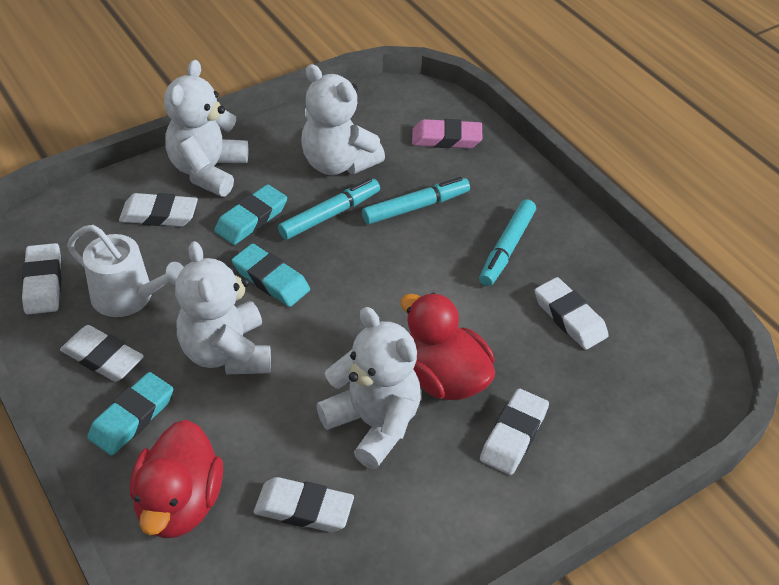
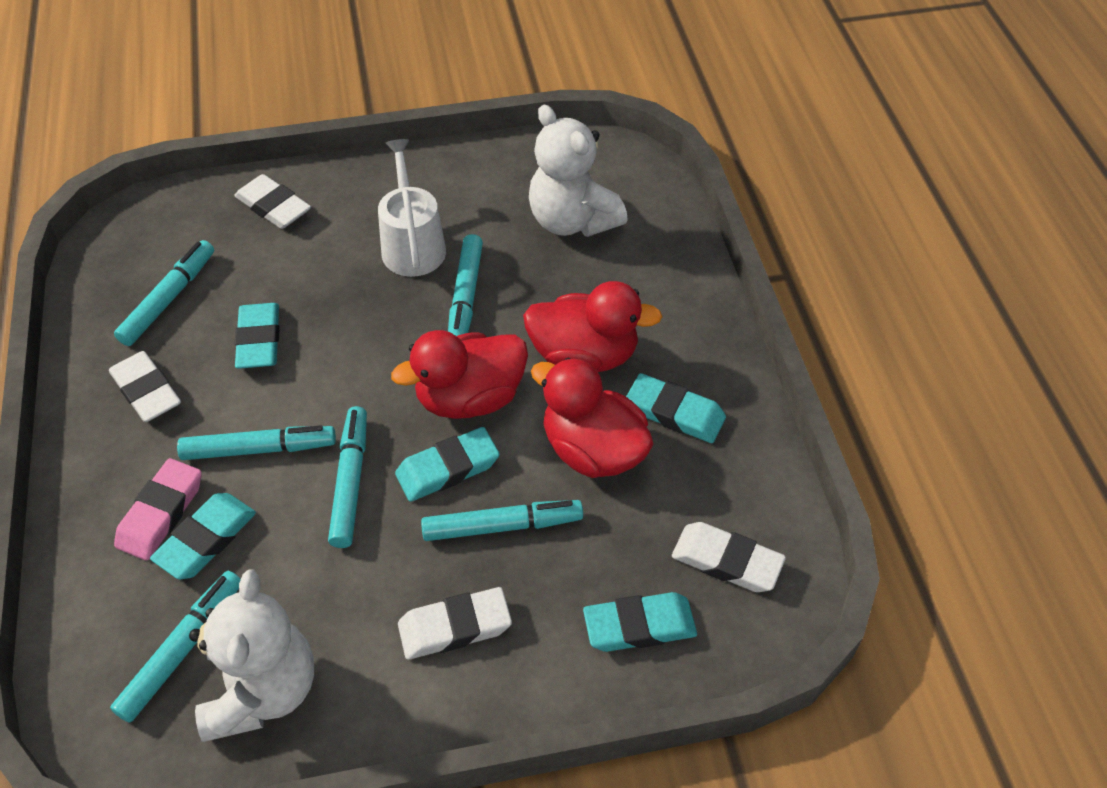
red duck: 2 -> 3
turquoise eraser: 3 -> 5
turquoise marker: 3 -> 6
white eraser: 6 -> 4
white teddy bear: 4 -> 2

